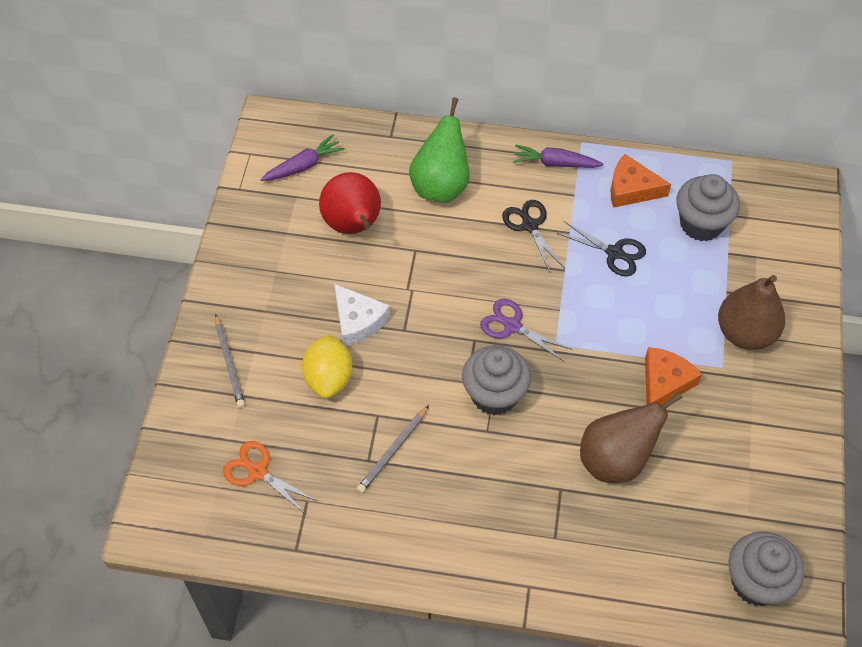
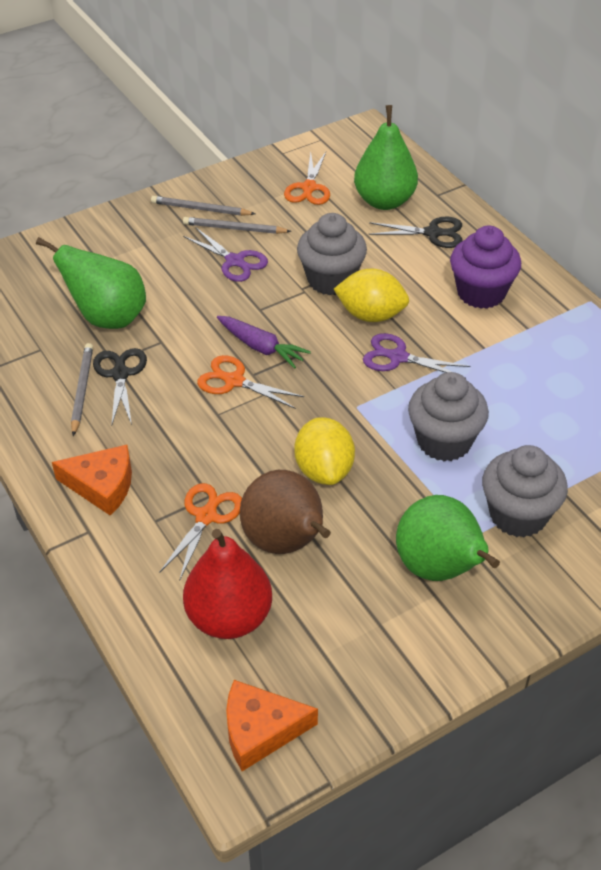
brown pear: 2 -> 1
green pear: 1 -> 3
grey pencil: 2 -> 3
orange scissors: 1 -> 3
purple carrot: 2 -> 1
purple cupcake: 0 -> 1
purple scissors: 1 -> 2
white cheese: 1 -> 0
yellow lemon: 1 -> 2

